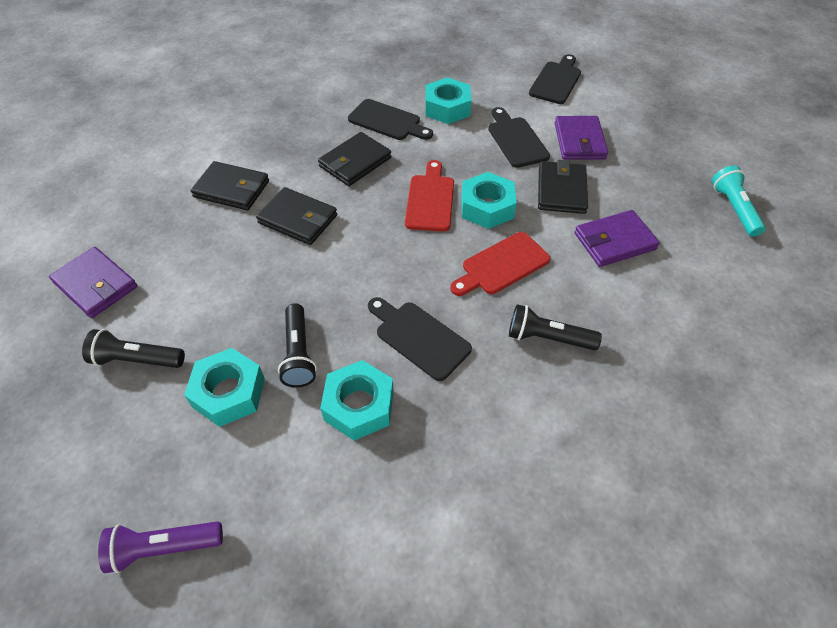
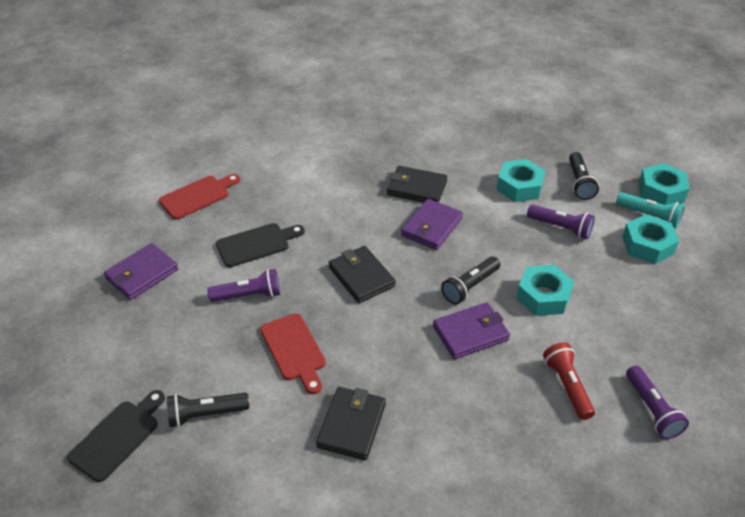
black cutting board: 4 -> 2
black wallet: 4 -> 3
purple flashlight: 1 -> 3
red flashlight: 0 -> 1

